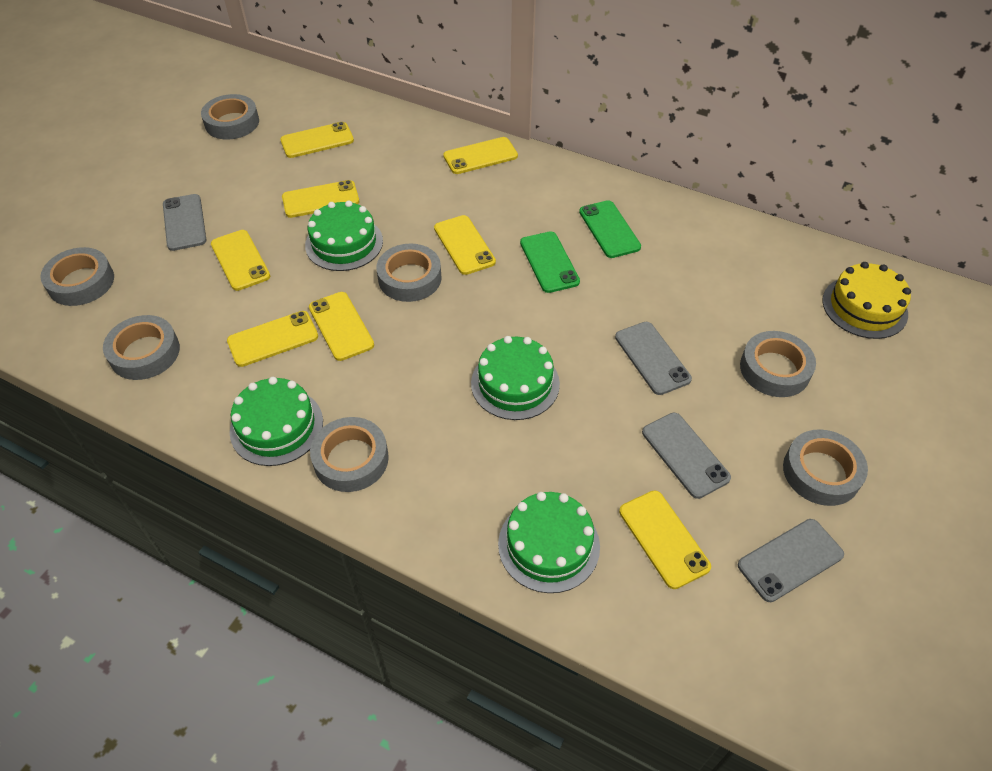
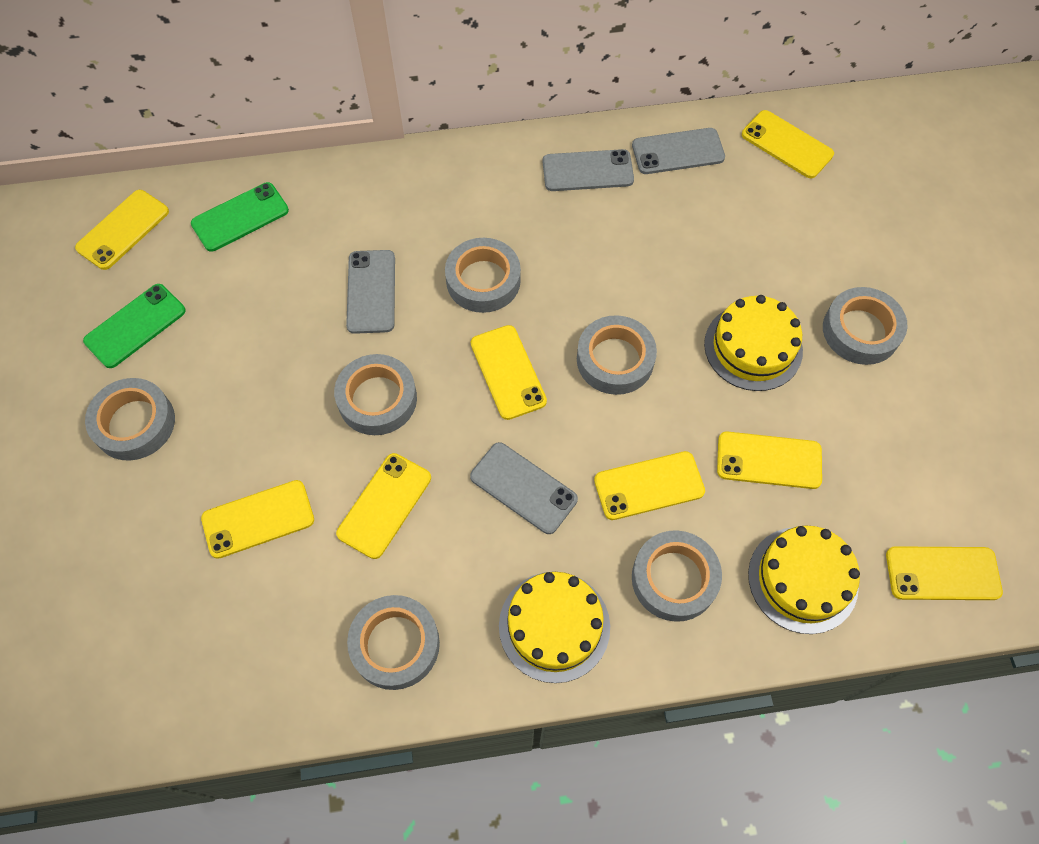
green cake: 4 -> 0
yellow cake: 1 -> 3

